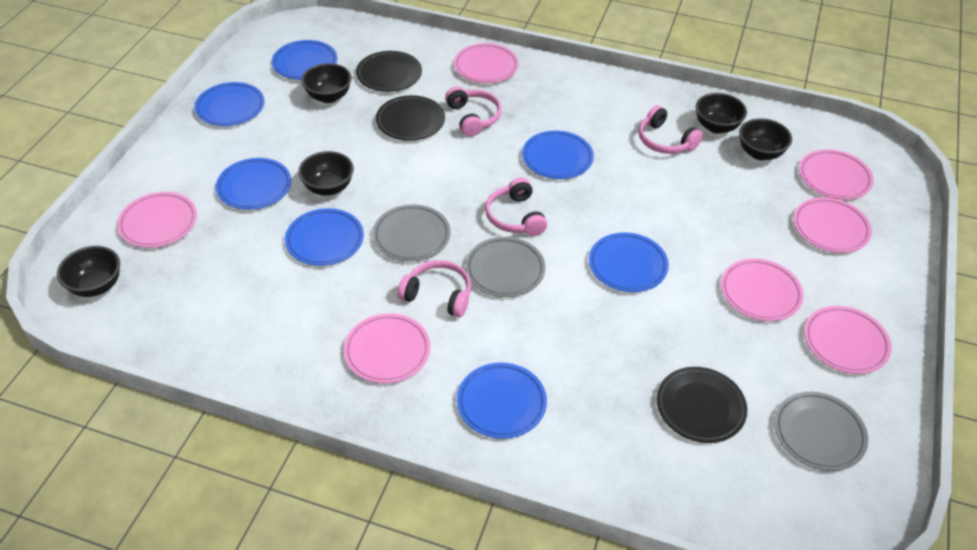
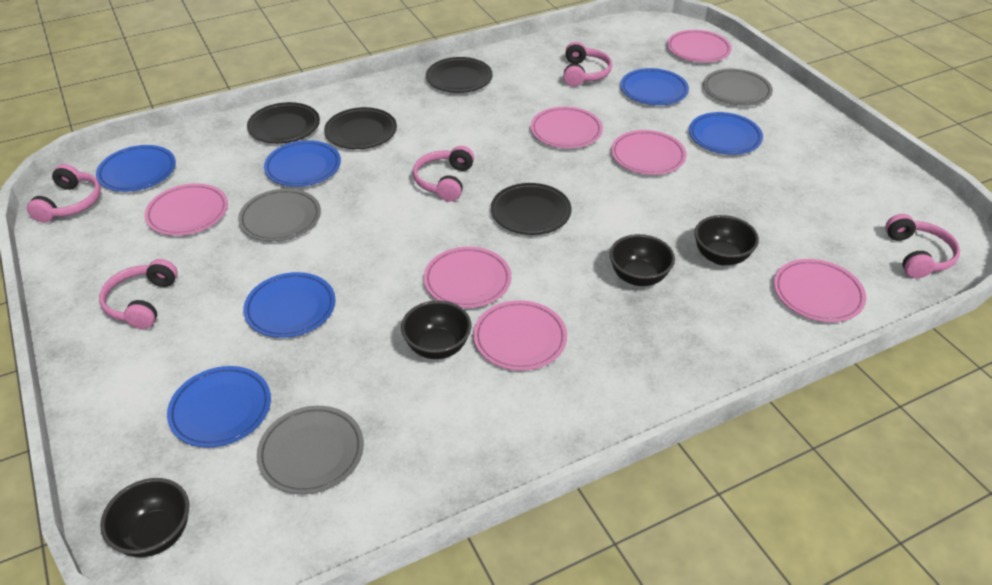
black bowl: 5 -> 4
black plate: 3 -> 4
blue plate: 7 -> 6
pink headphones: 4 -> 5

